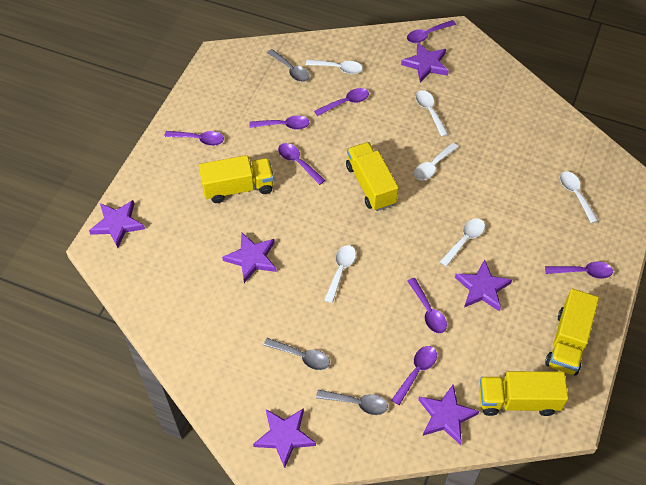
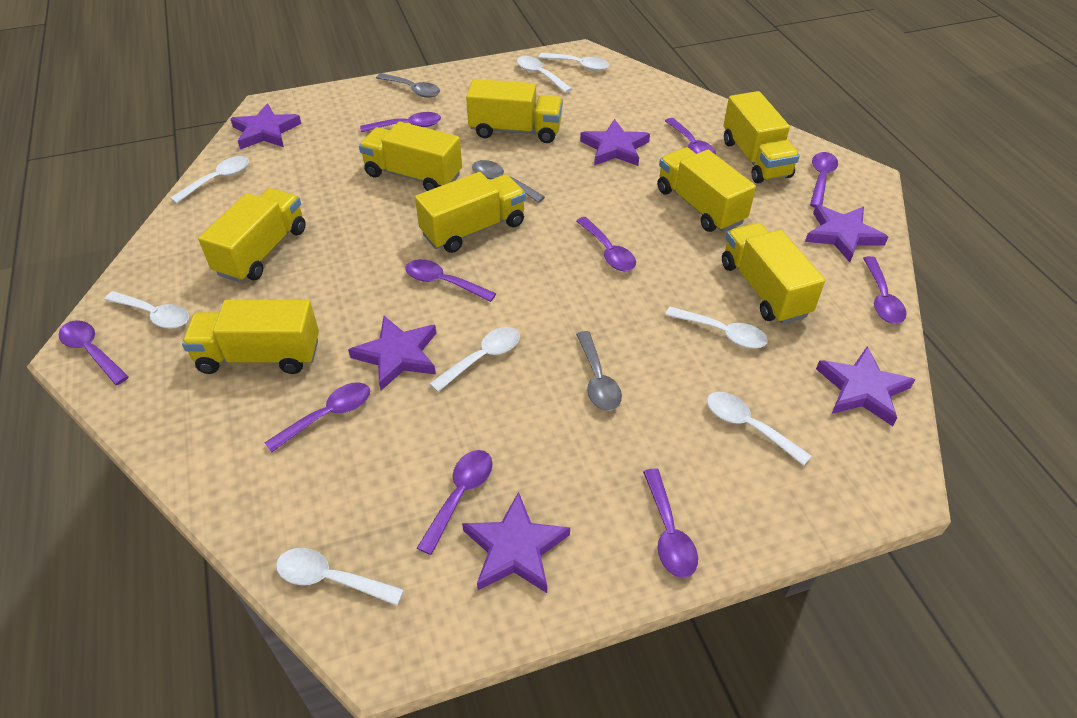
purple spoon: 8 -> 10
white spoon: 6 -> 8
yellow truck: 4 -> 8

